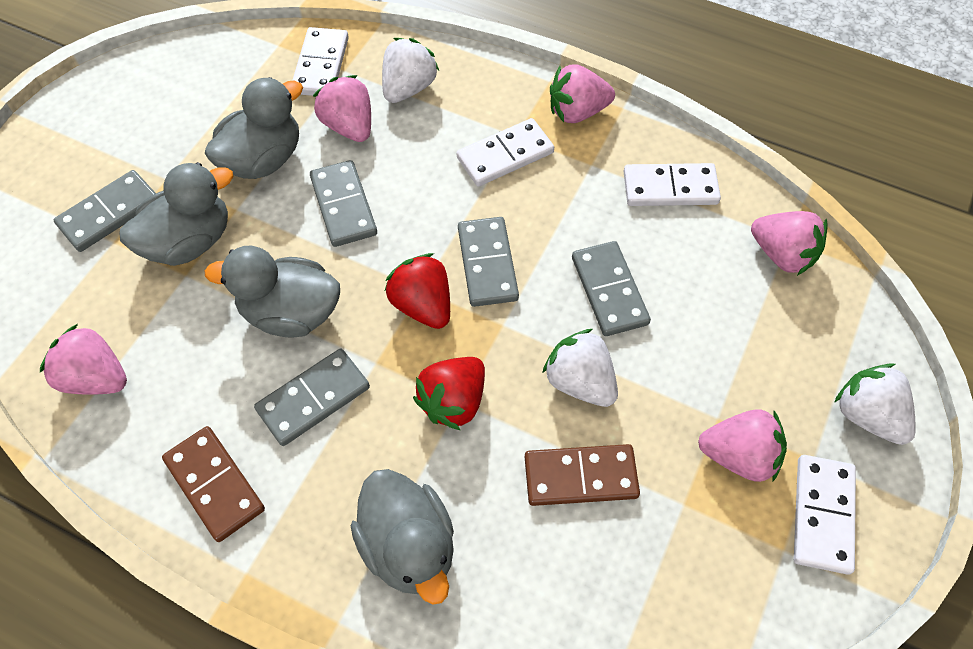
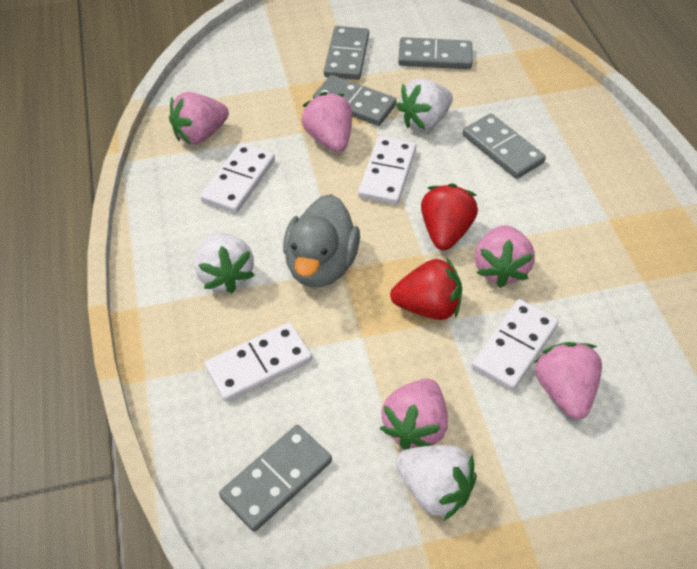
brown domino: 2 -> 0
grey duck: 4 -> 1

